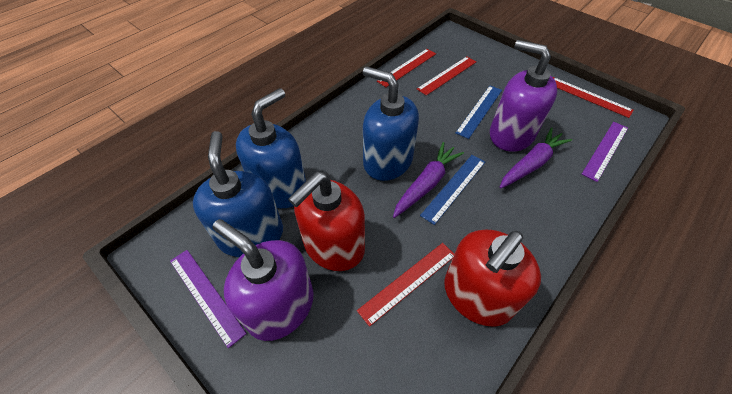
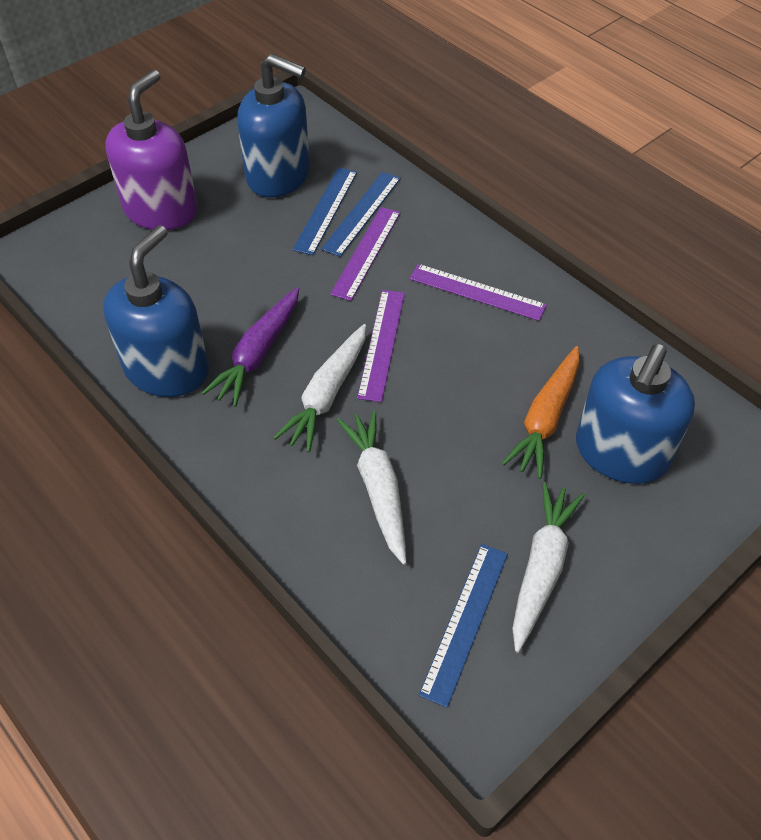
blue ruler: 2 -> 3
orange carrot: 0 -> 1
purple carrot: 2 -> 1
purple ruler: 2 -> 3
purple soap dispenser: 2 -> 1
red ruler: 4 -> 0
red soap dispenser: 2 -> 0
white carrot: 0 -> 3

